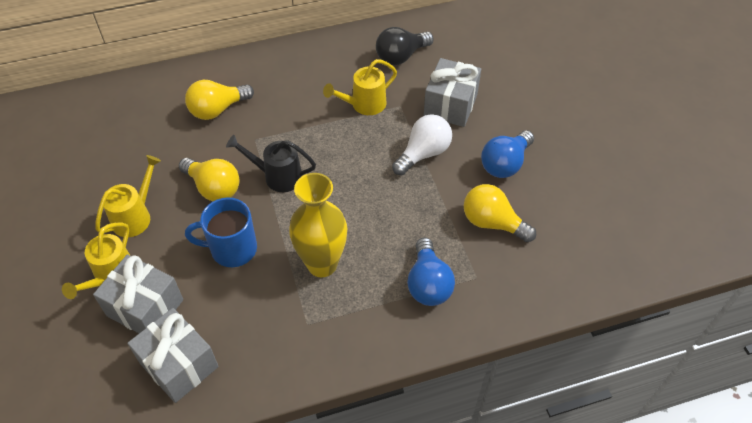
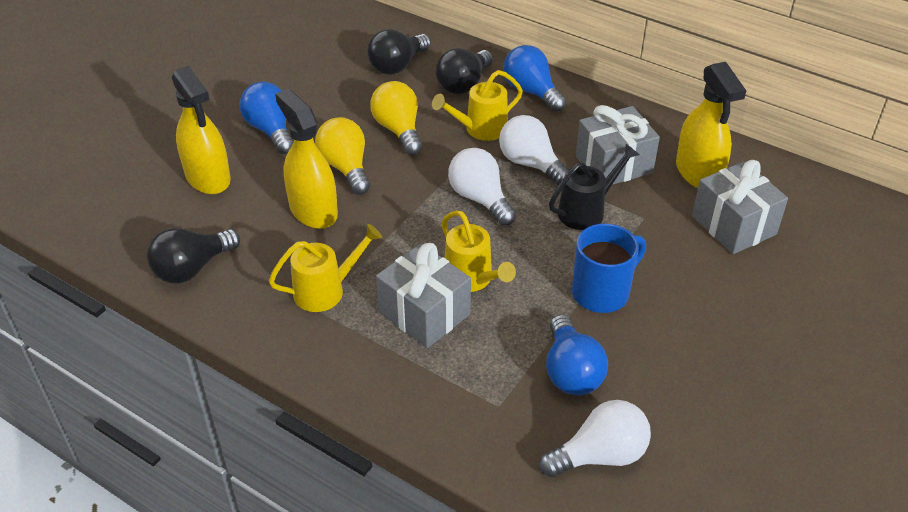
black light bulb: 1 -> 3
blue light bulb: 2 -> 3
white light bulb: 1 -> 3
yellow light bulb: 3 -> 2
yellow spray bottle: 0 -> 3
yellow vase: 1 -> 0

